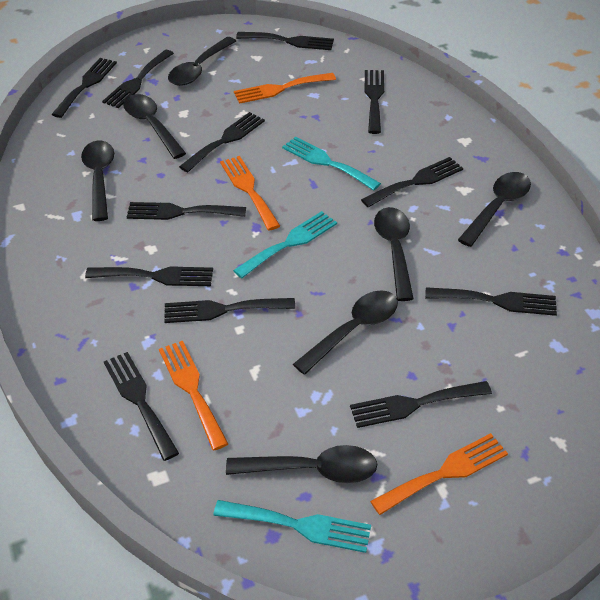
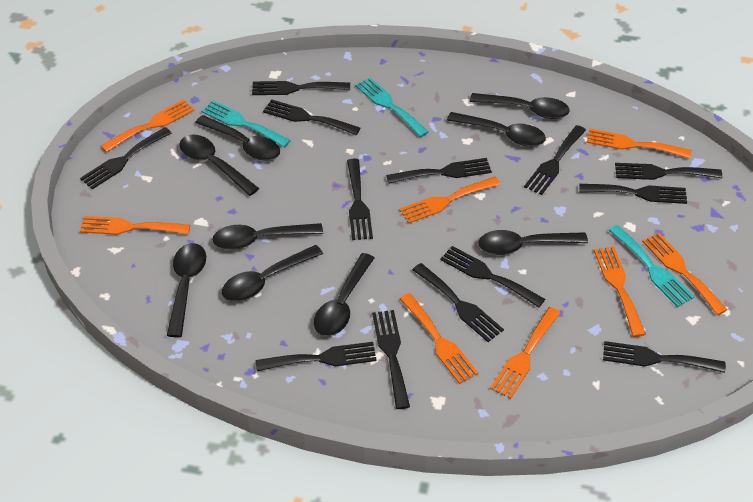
black fork: 12 -> 13
black spoon: 7 -> 9
orange fork: 4 -> 8

